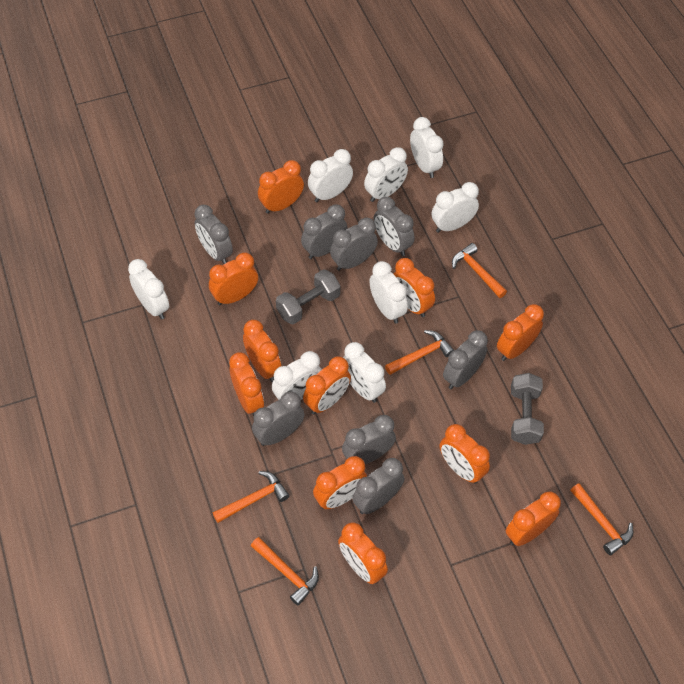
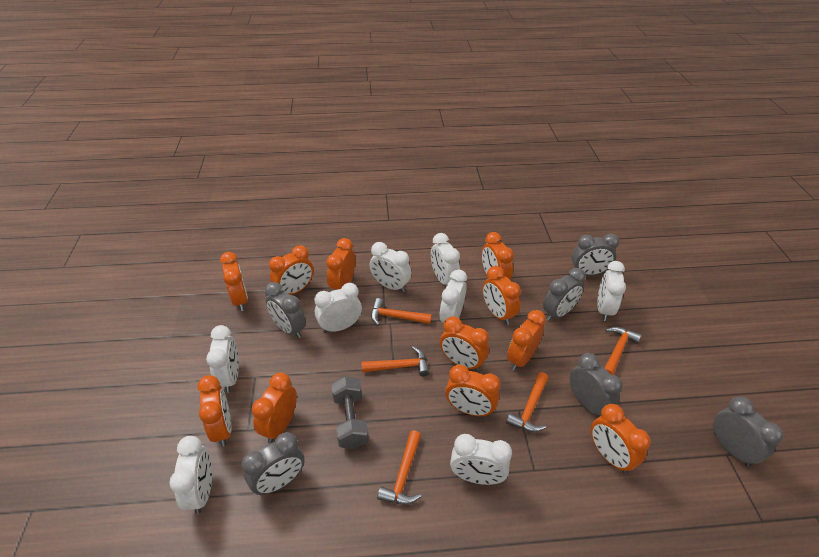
grey clock: 8 -> 6
grey dumbbell: 2 -> 1

